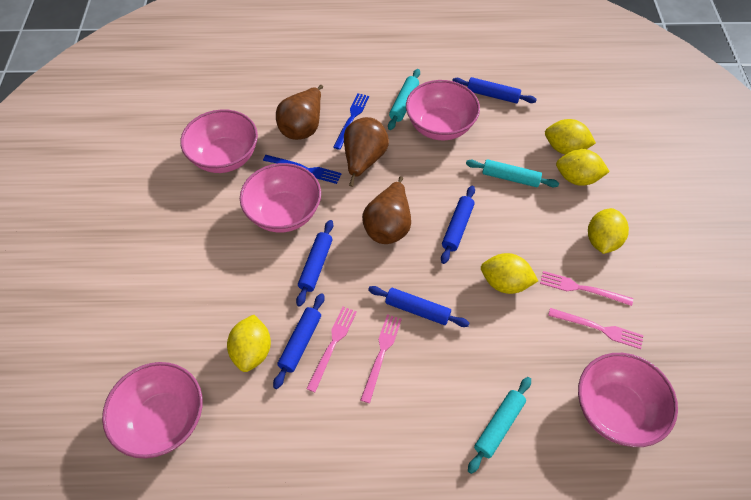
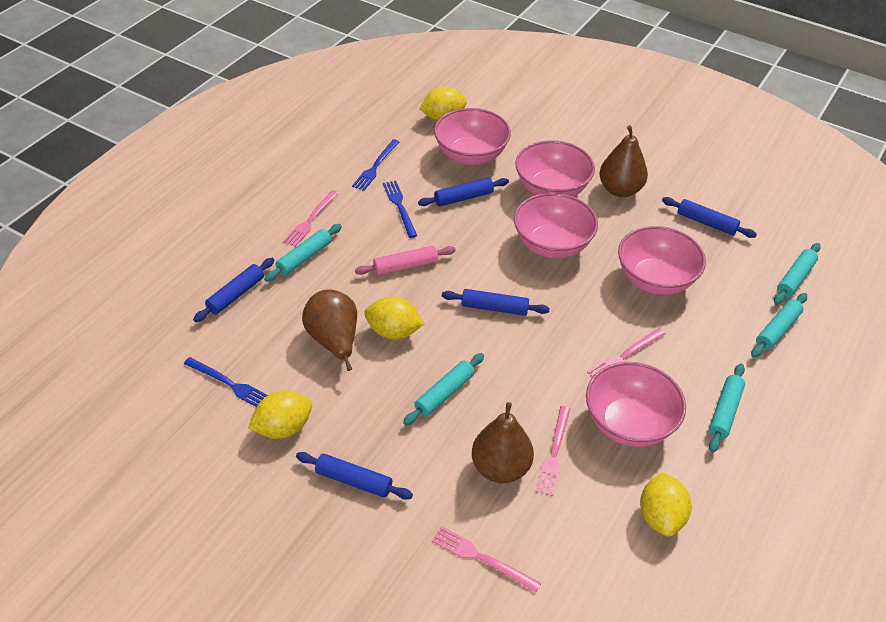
blue fork: 2 -> 3
pink rolling pin: 0 -> 1
turquoise rolling pin: 3 -> 5
yellow lemon: 5 -> 4

